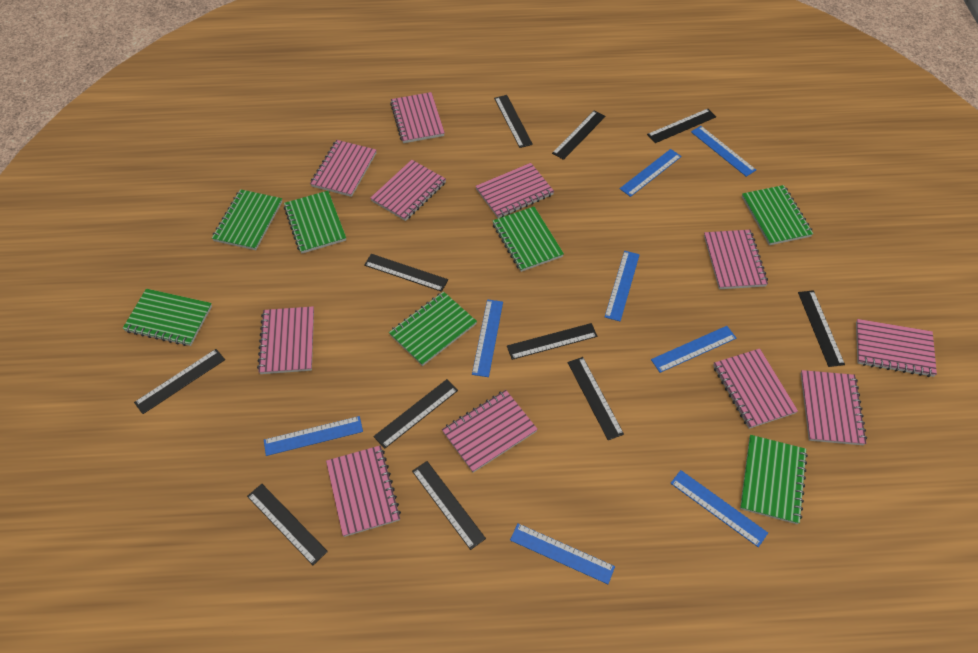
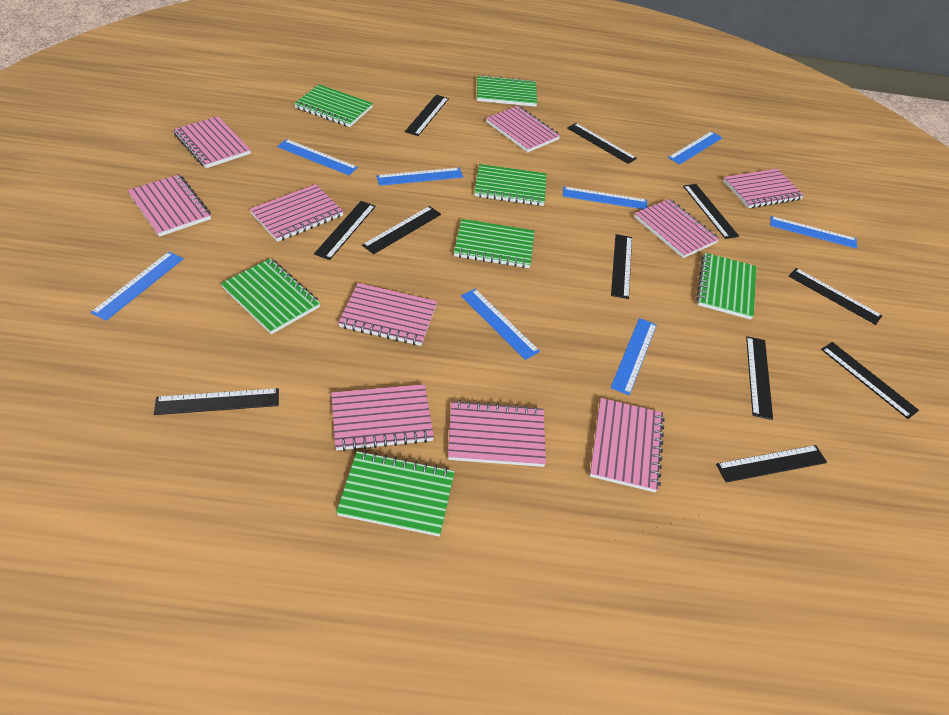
pink notebook: 11 -> 10

